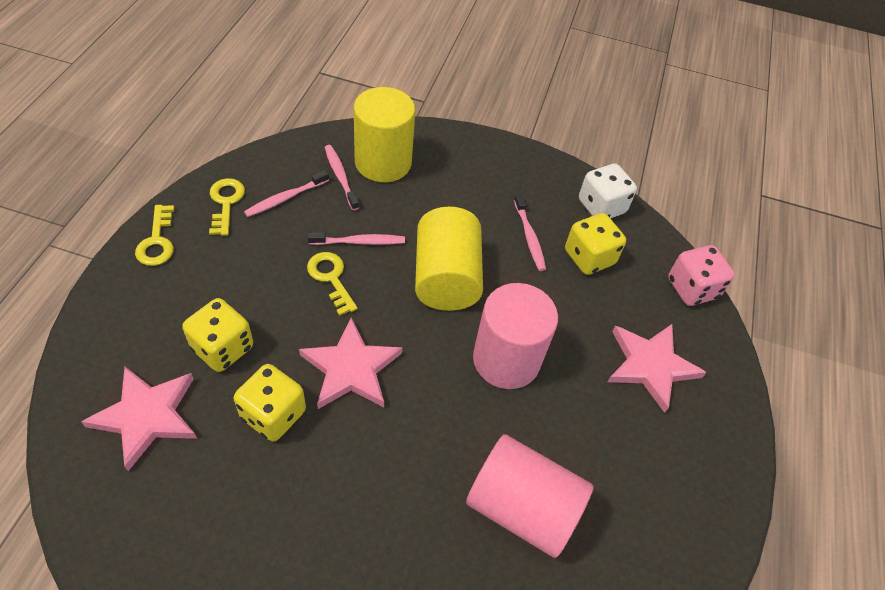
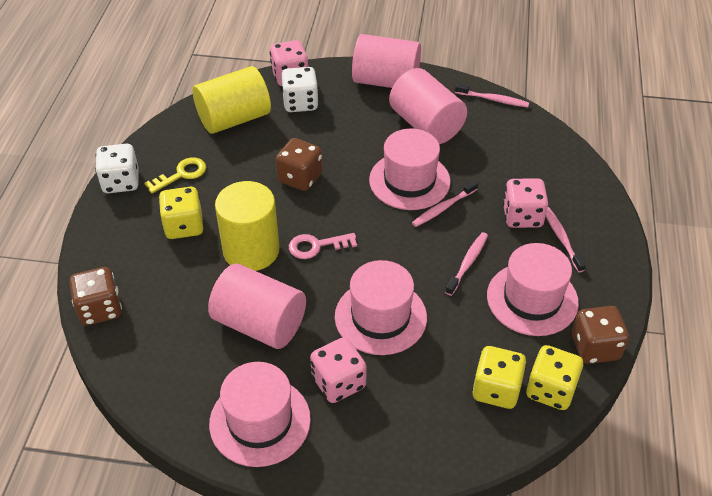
brown dice: 0 -> 3
pink cylinder: 2 -> 3
pink dice: 1 -> 3
pink hat: 0 -> 4
pink key: 0 -> 1
pink star: 3 -> 0
white dice: 1 -> 2
yellow key: 3 -> 1

